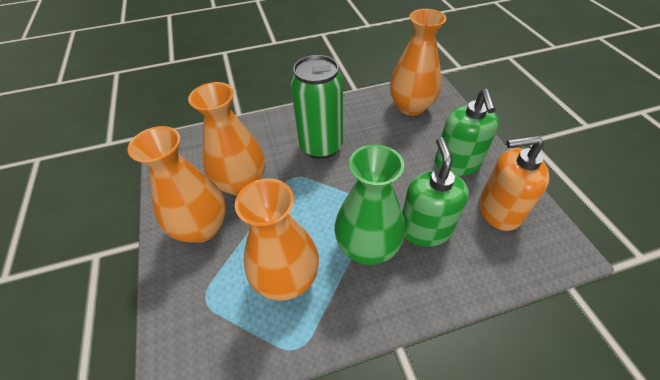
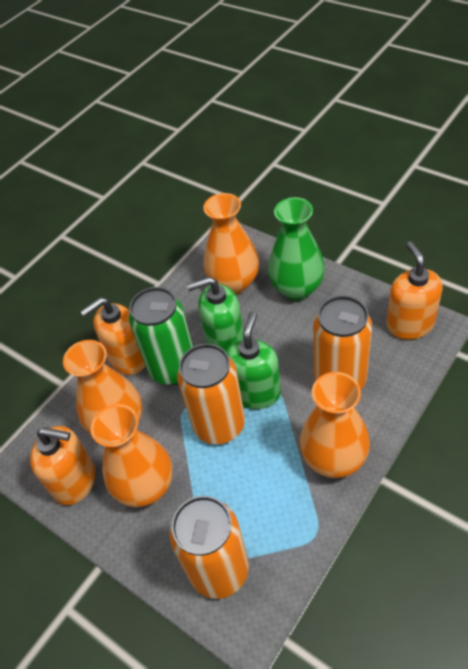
orange can: 0 -> 3
orange soap dispenser: 1 -> 3

